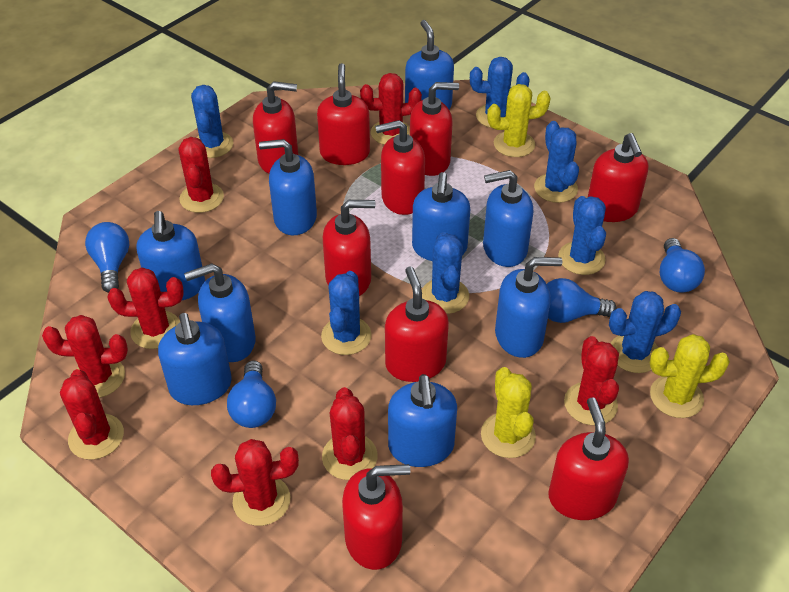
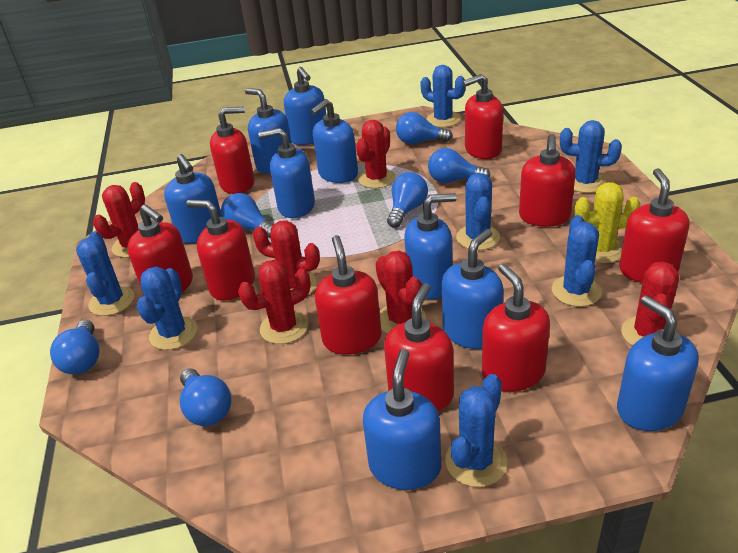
blue light bulb: 4 -> 6
red cactus: 8 -> 6
yellow cactus: 3 -> 1

